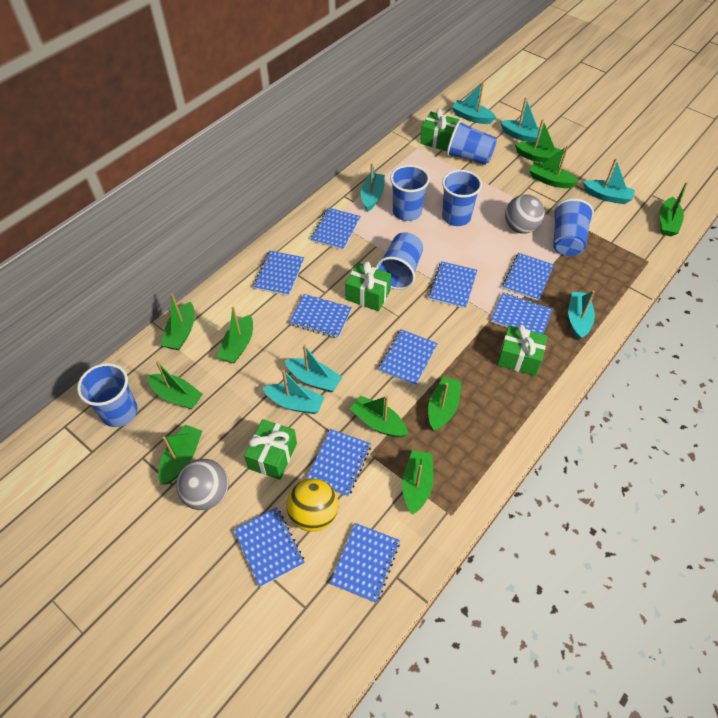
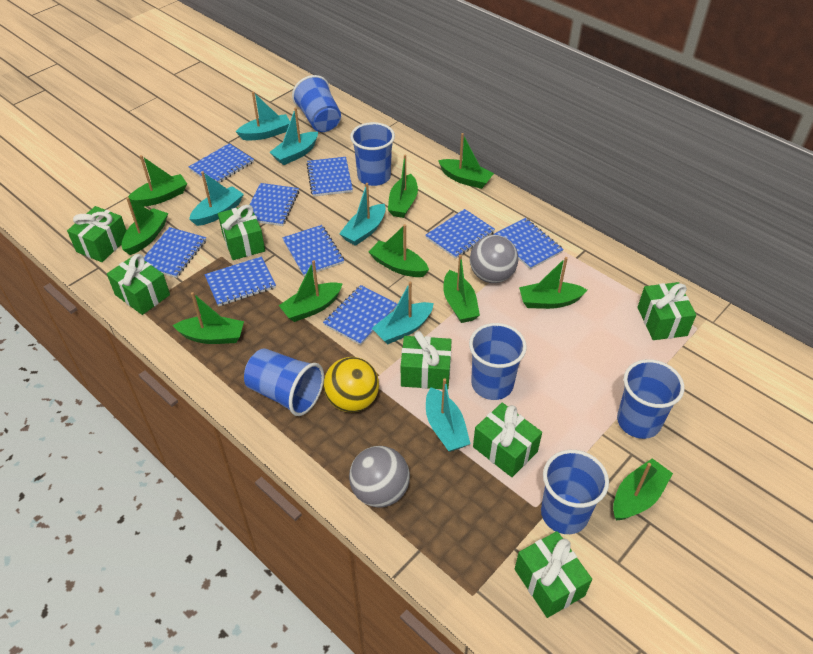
blue notebook: 10 -> 9
green gift: 4 -> 7
turquoise boat: 7 -> 6

